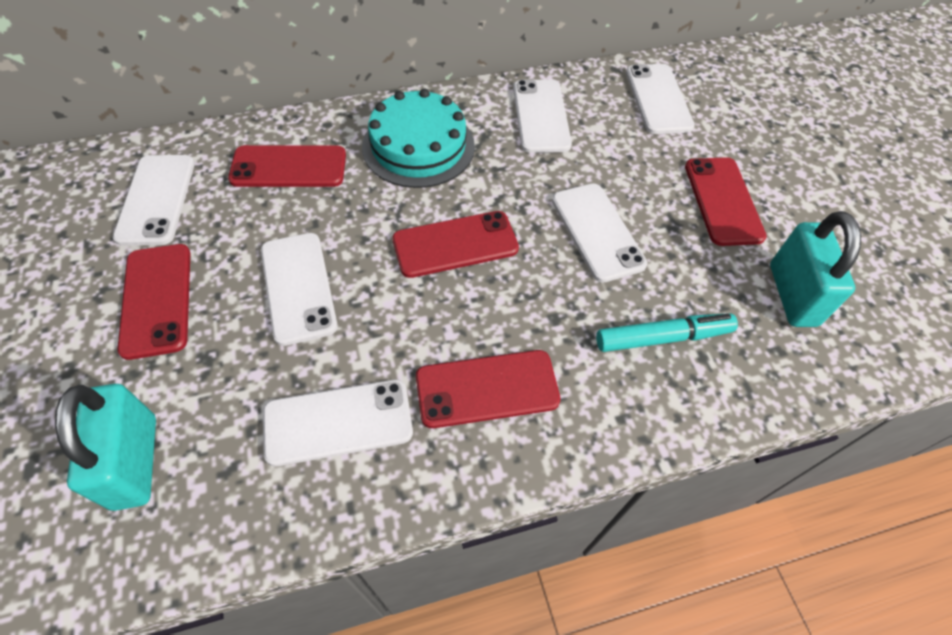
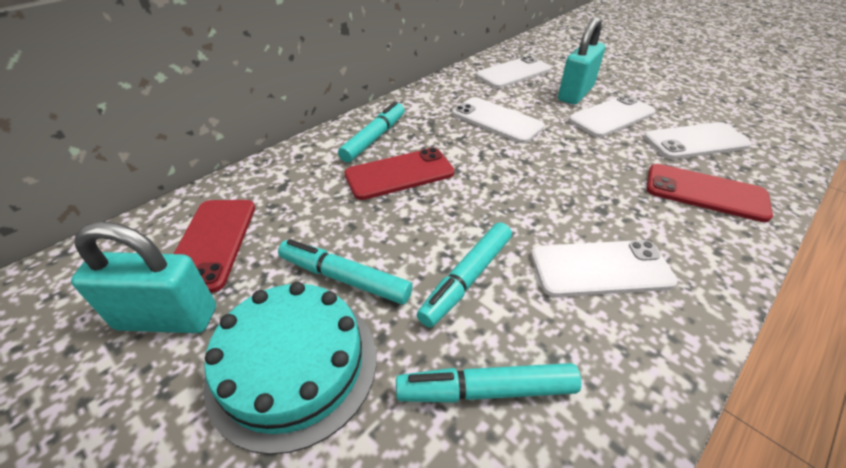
red phone: 5 -> 3
turquoise marker: 1 -> 4
white phone: 6 -> 5

